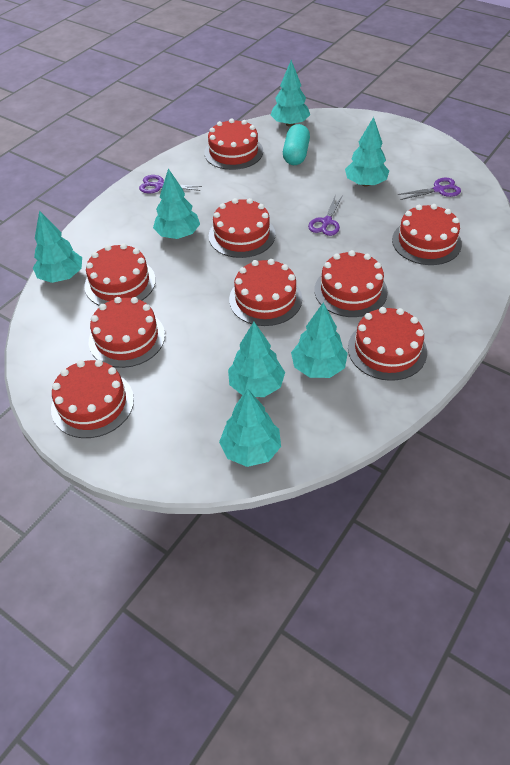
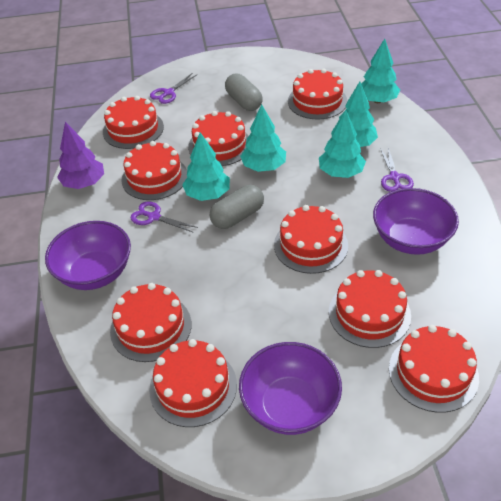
grey capsule: 0 -> 2
purple bowl: 0 -> 3
purple tree: 0 -> 1
turquoise capsule: 1 -> 0
turquoise tree: 7 -> 5

